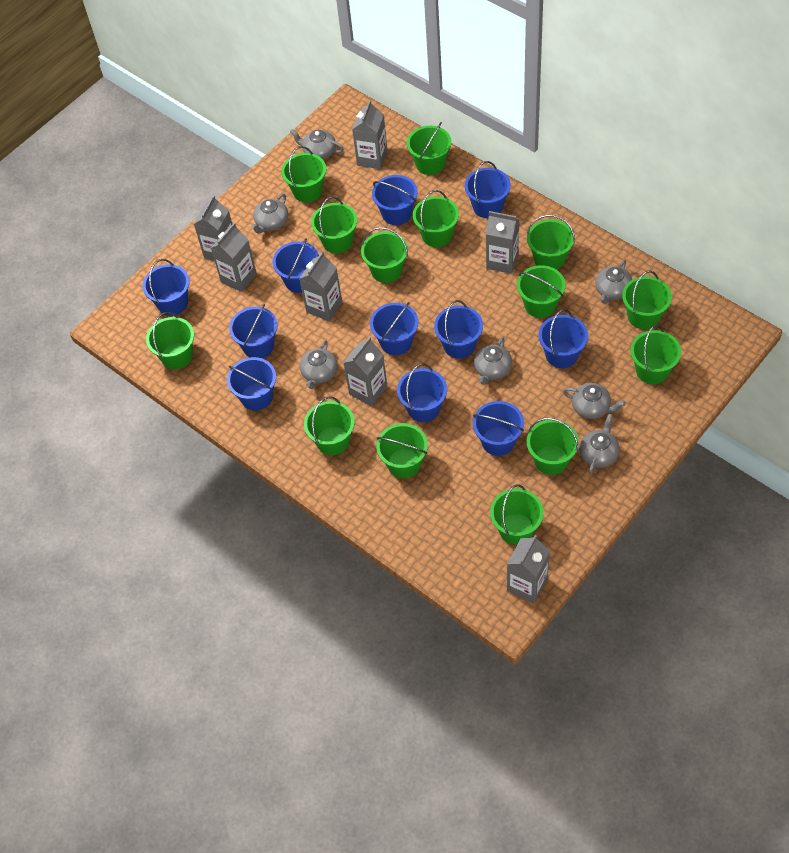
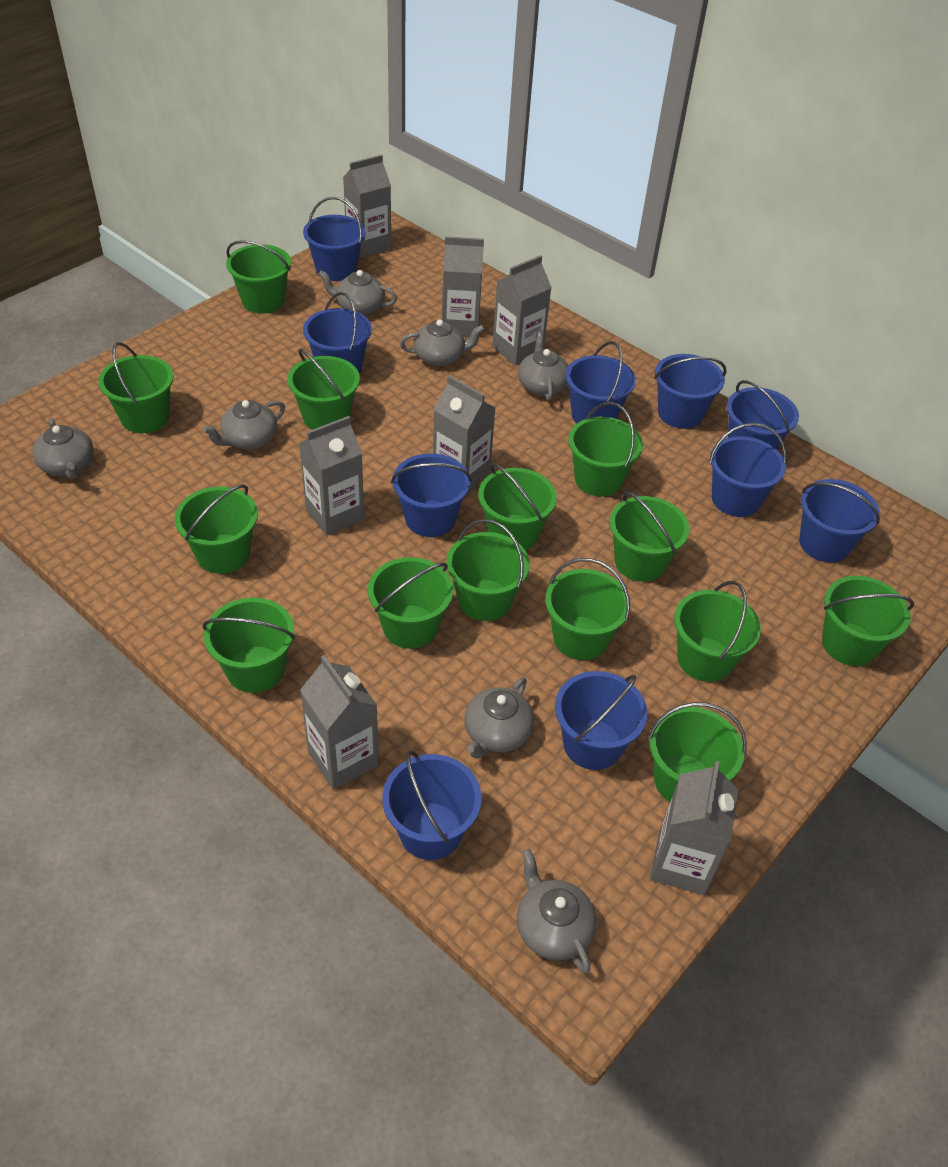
blue bucket: 11 -> 10

